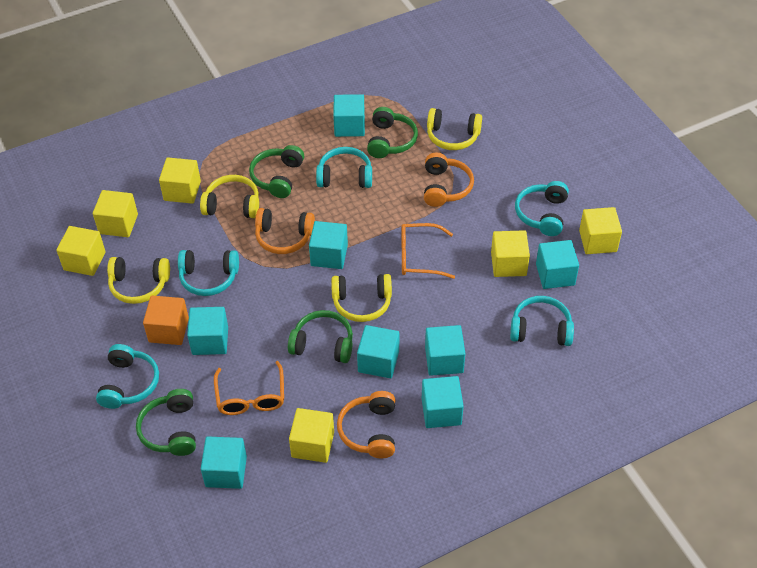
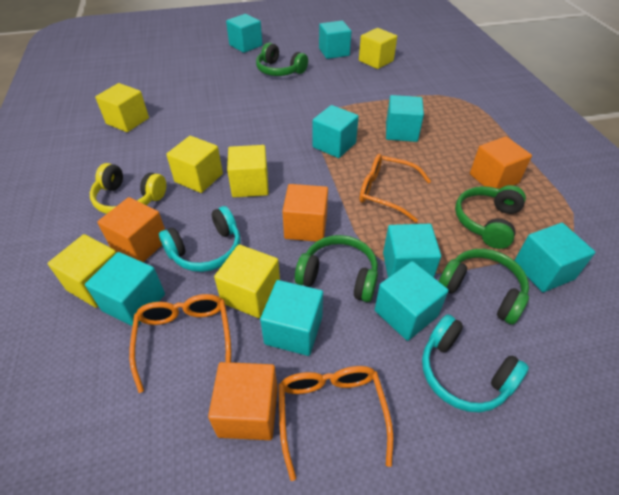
orange cube: 1 -> 4
orange glasses: 2 -> 3
orange headphones: 3 -> 0
turquoise cube: 8 -> 9
turquoise headphones: 5 -> 2
yellow headphones: 4 -> 1

